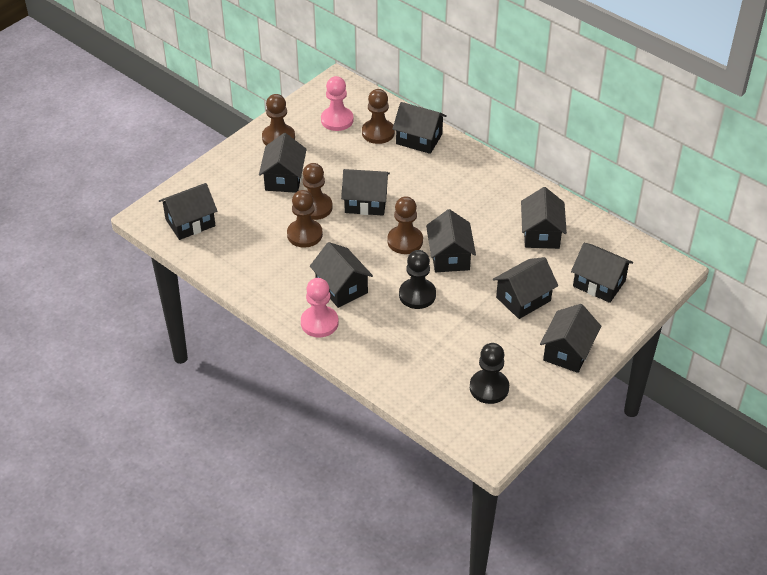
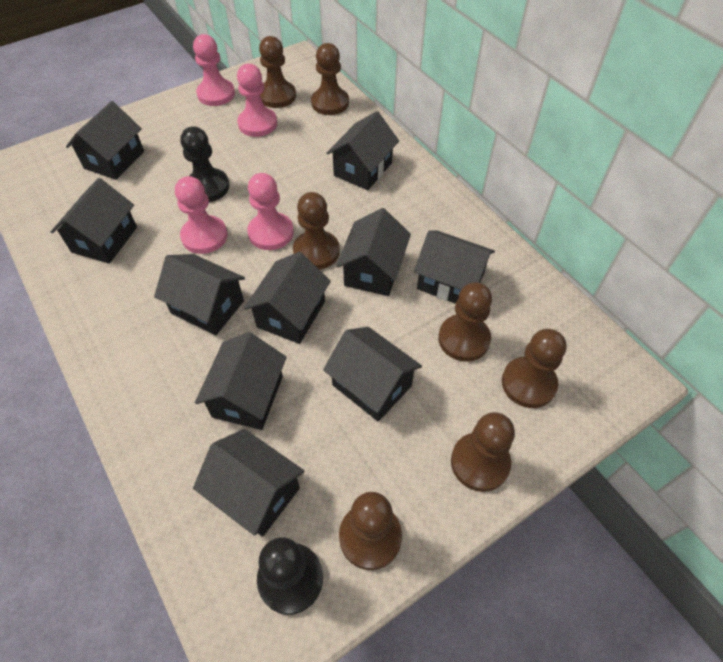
brown pawn: 5 -> 7
pink pawn: 2 -> 4

